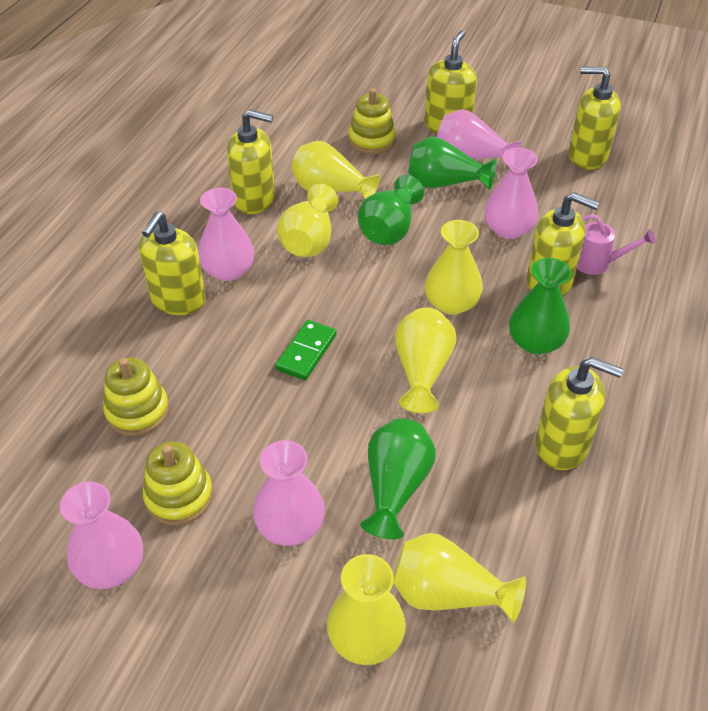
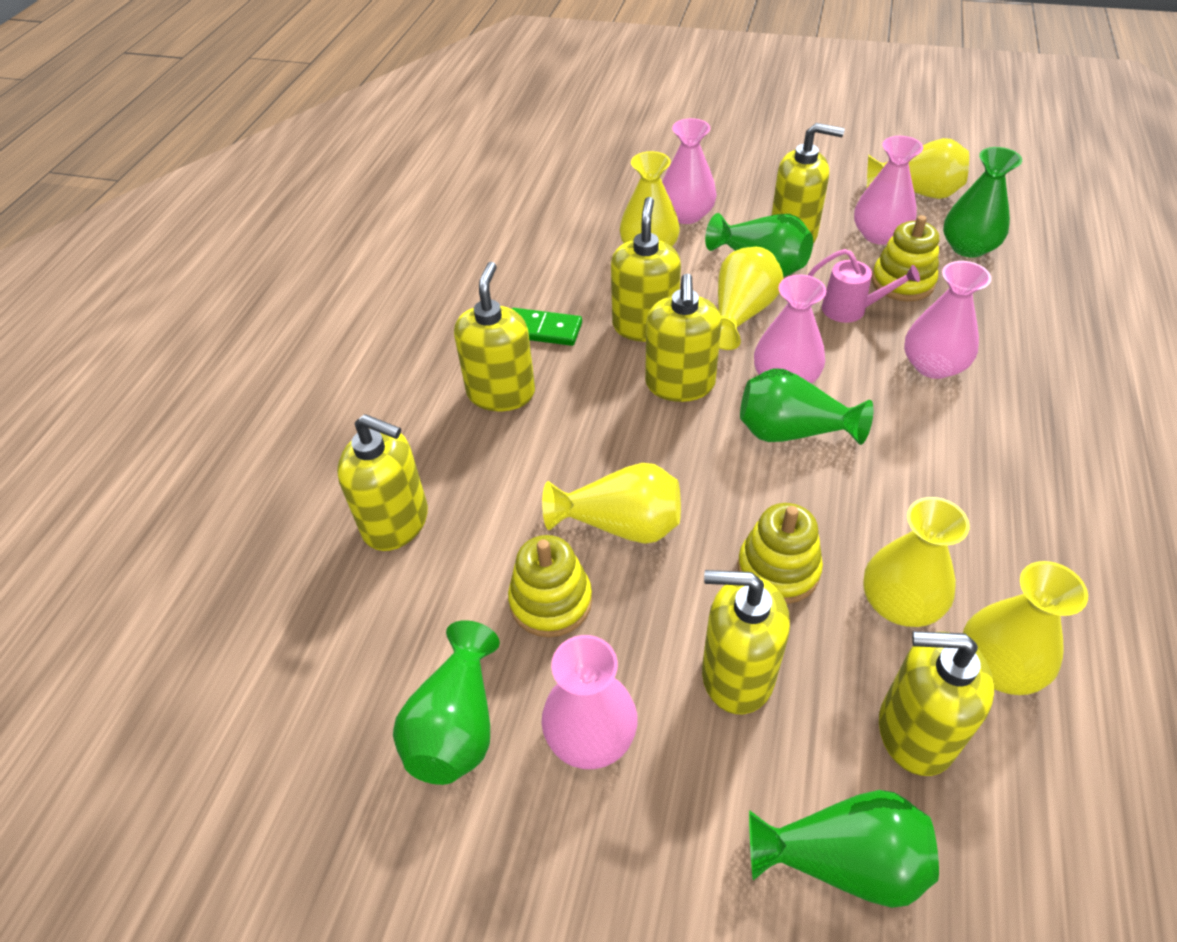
green vase: 4 -> 5
yellow soap dispenser: 6 -> 7

